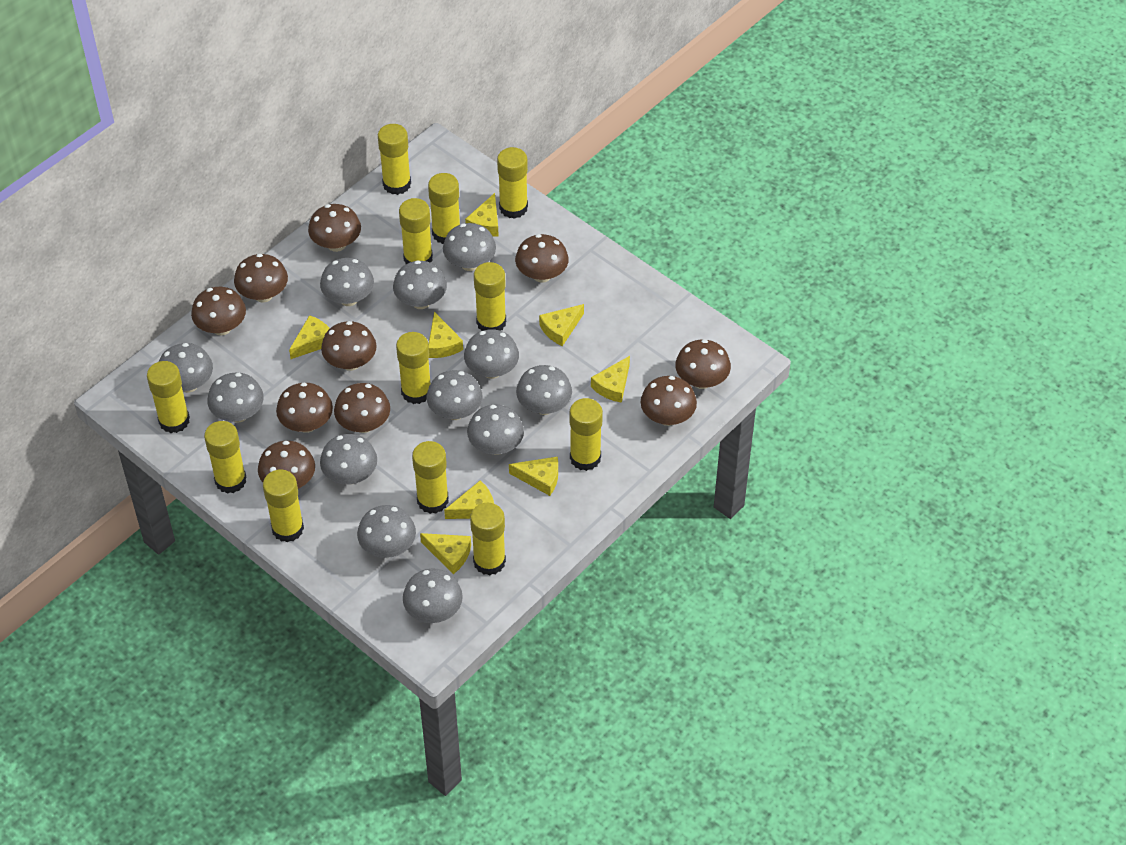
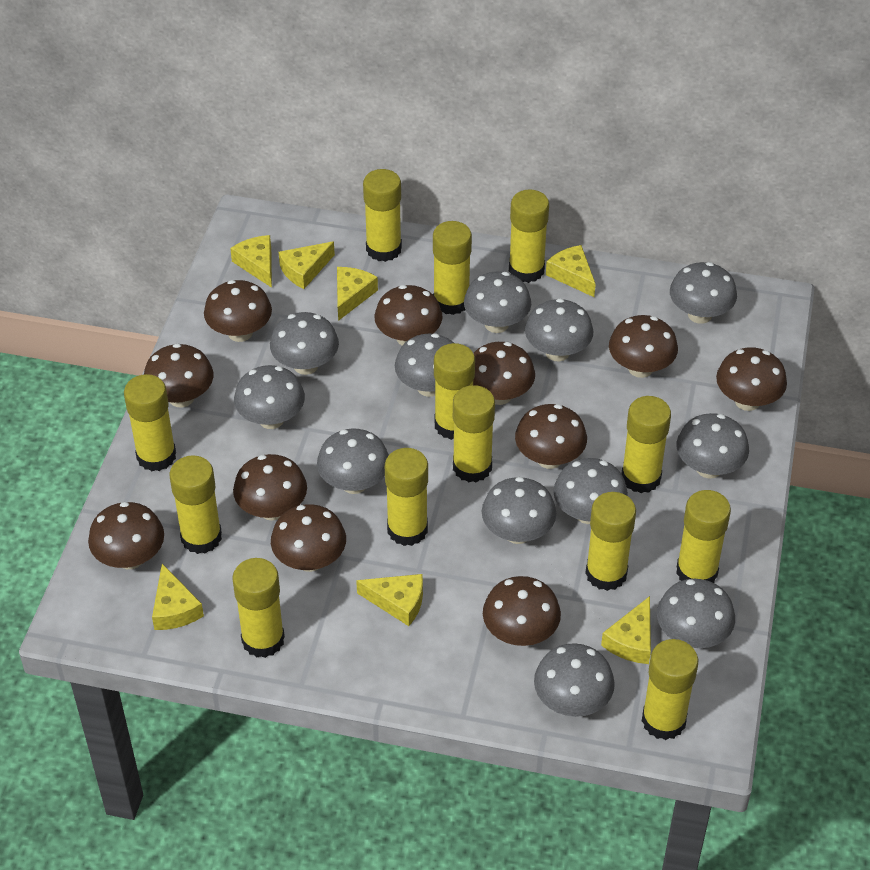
brown mushroom: 10 -> 11
yellow cheese: 8 -> 7
yellow glue stick: 12 -> 13

